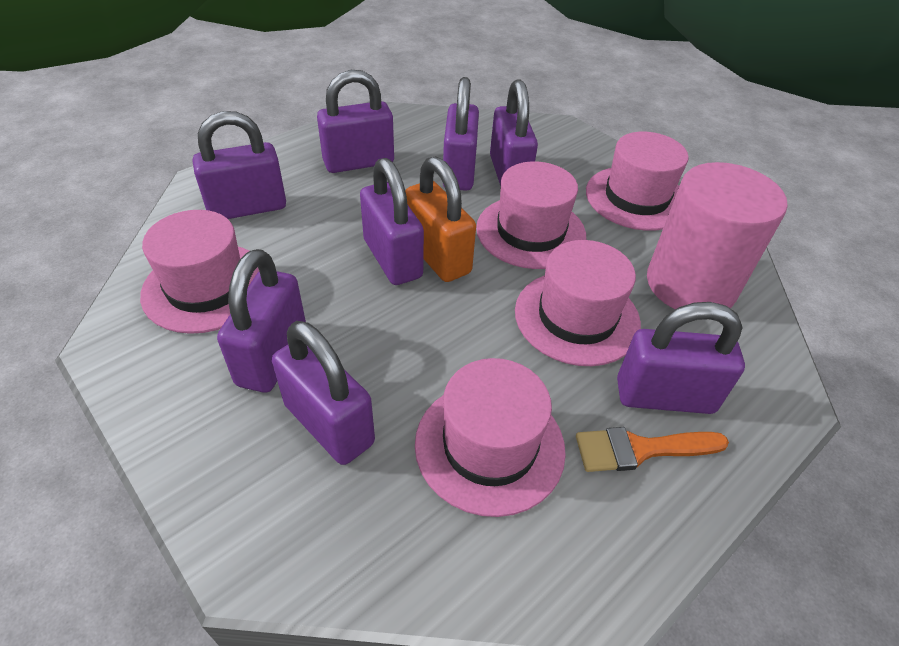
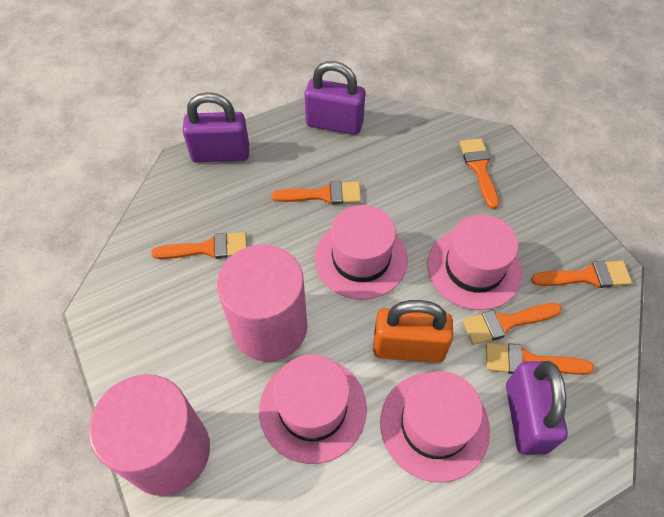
orange brush: 1 -> 6
pink cylinder: 1 -> 2
pink hat: 5 -> 4
purple padlock: 8 -> 3

